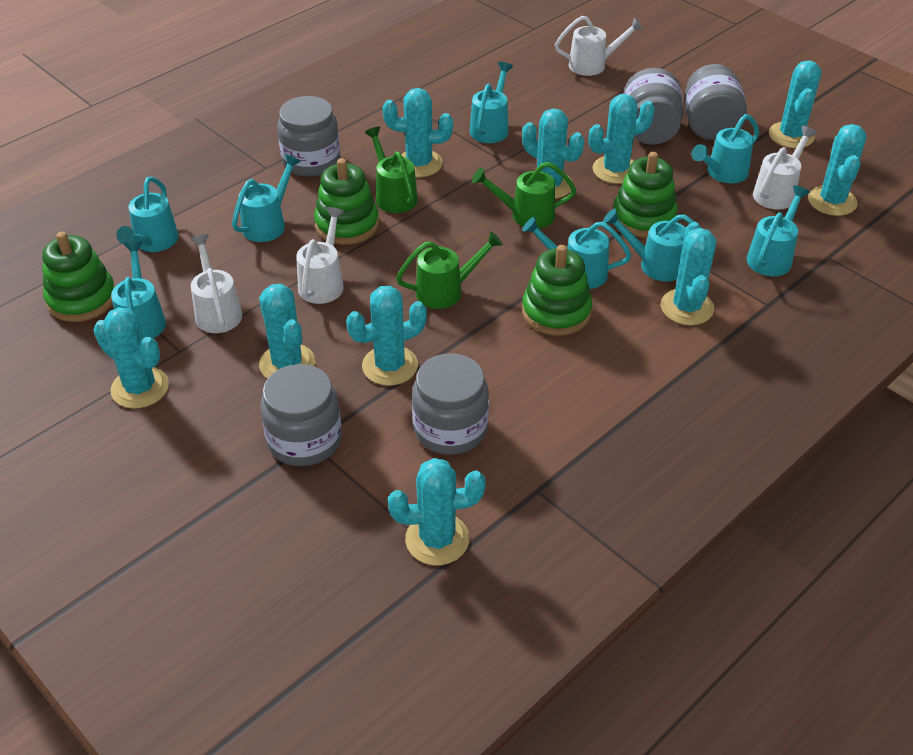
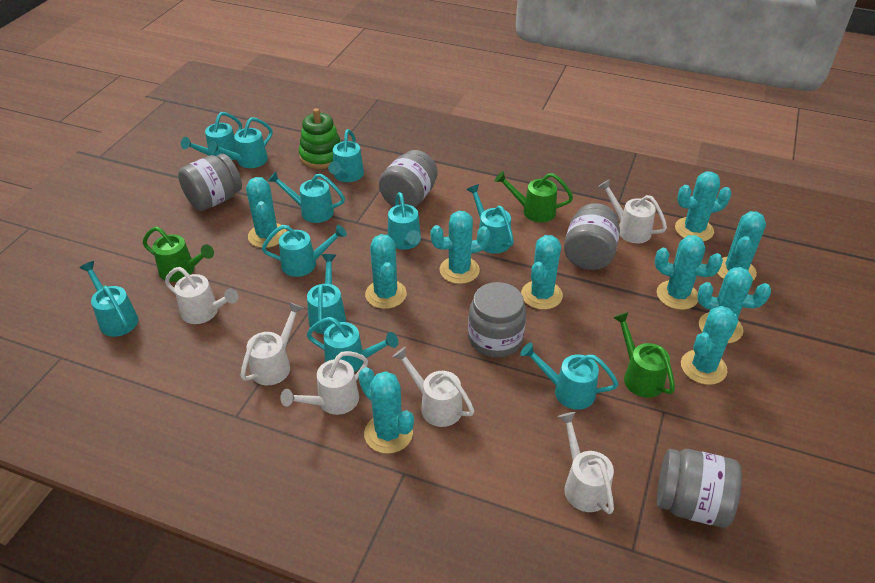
green stacking toy: 4 -> 1
turquoise watering can: 8 -> 11
white watering can: 4 -> 6

